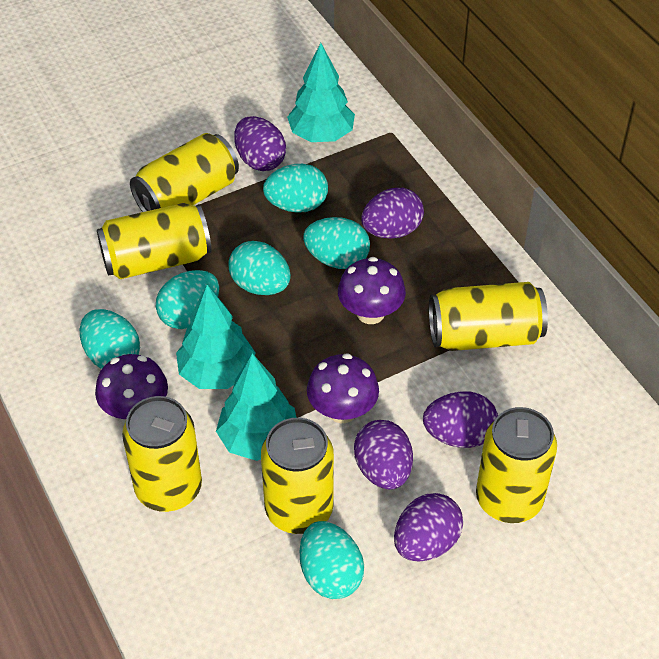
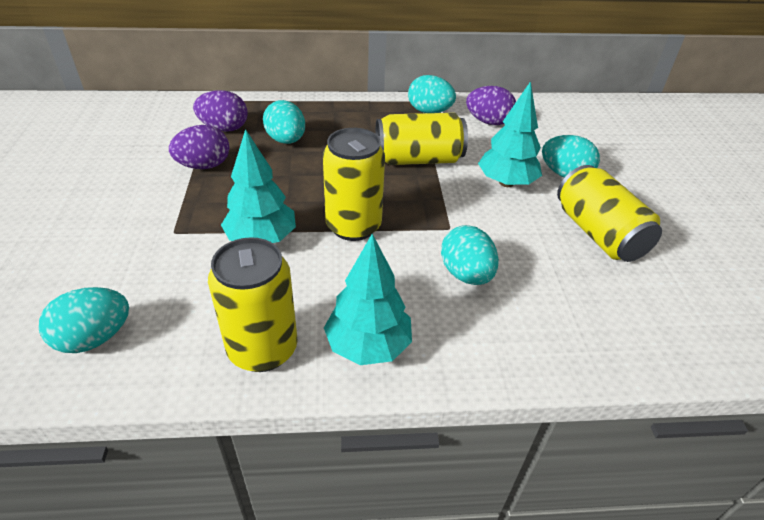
purple egg: 5 -> 3
purple mushroom: 3 -> 0
turquoise egg: 6 -> 5
yellow can: 6 -> 4

